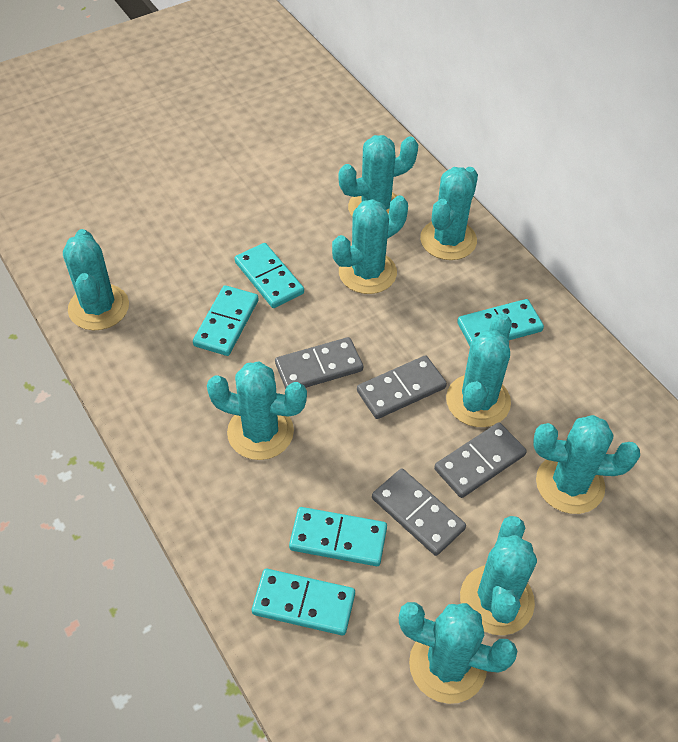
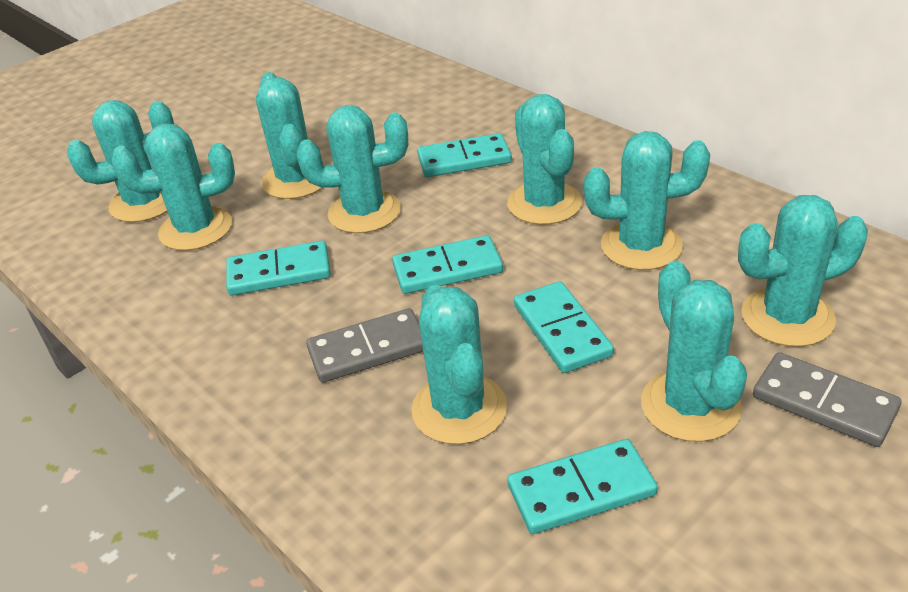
grey domino: 4 -> 2

